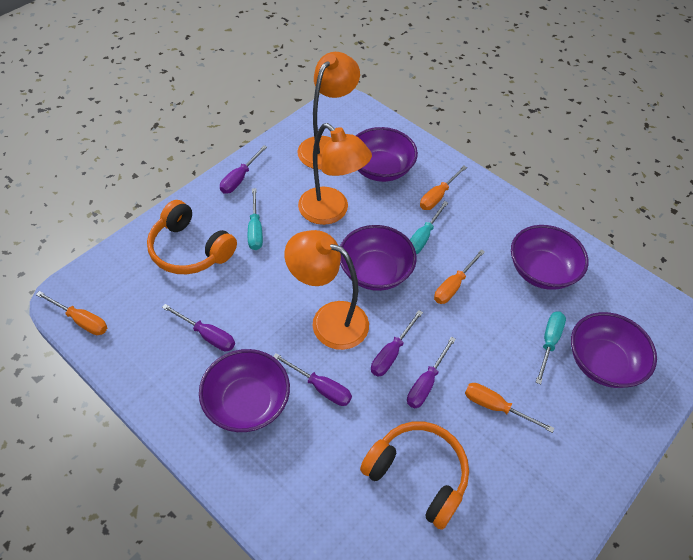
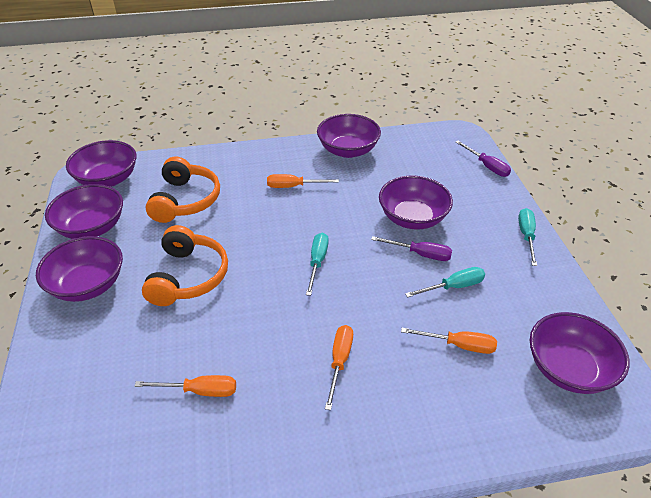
orange lamp: 3 -> 0
purple bowl: 5 -> 6
purple screwdriver: 5 -> 2

